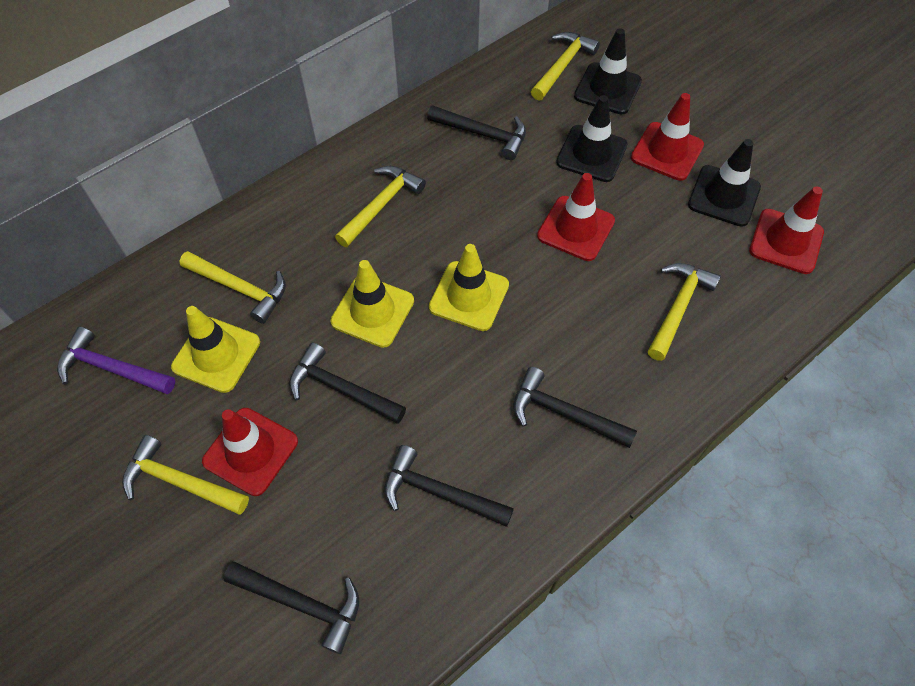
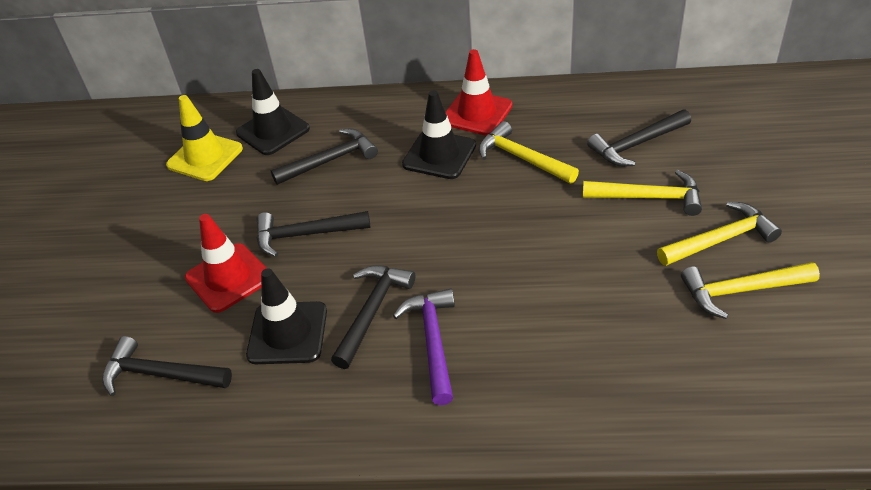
red traffic cone: 4 -> 2
yellow hammer: 5 -> 4
yellow traffic cone: 3 -> 1

